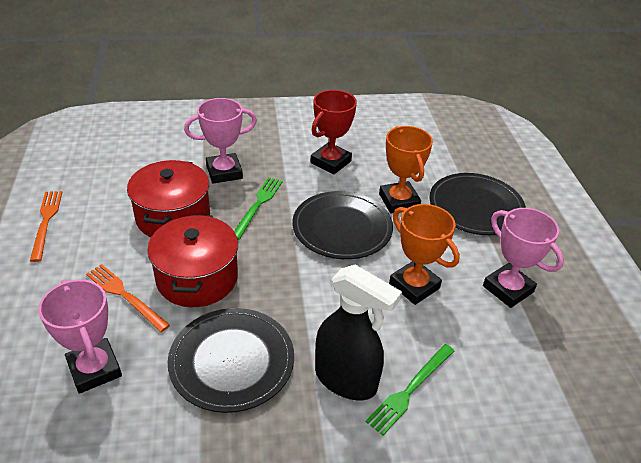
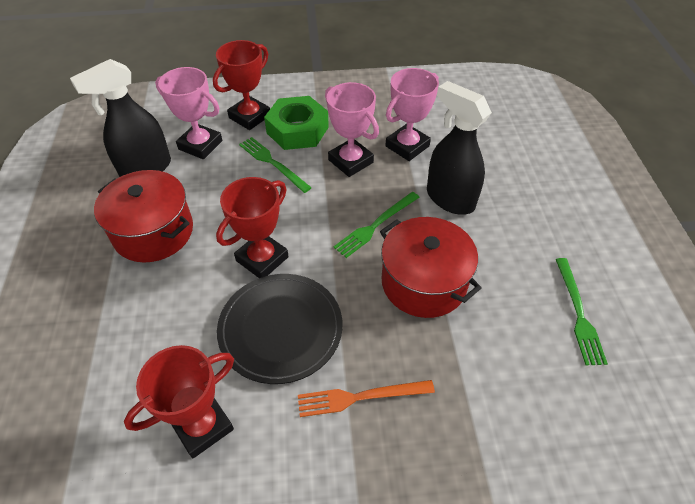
black plate: 3 -> 1
black spray bottle: 1 -> 2
green fork: 2 -> 3
green nut: 0 -> 1
orange fork: 2 -> 1
orange trophy: 2 -> 0
red trophy: 1 -> 3

